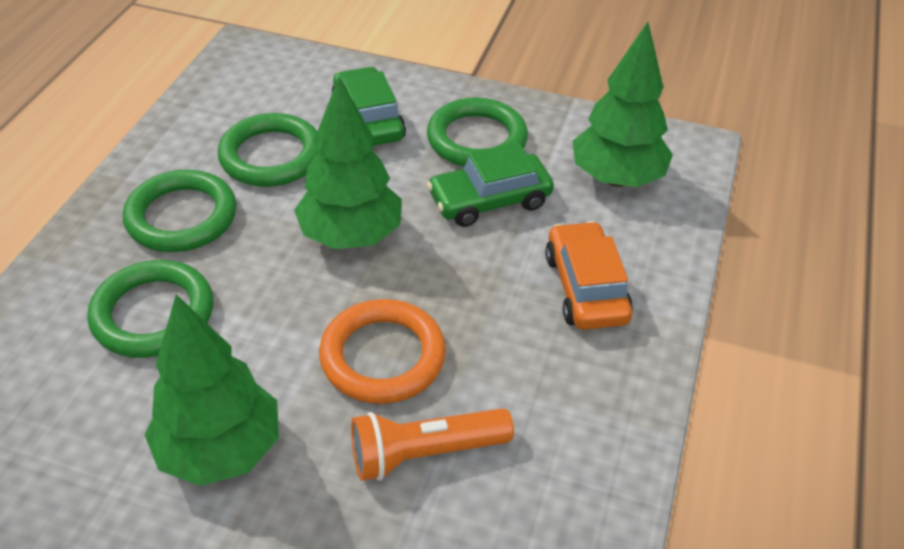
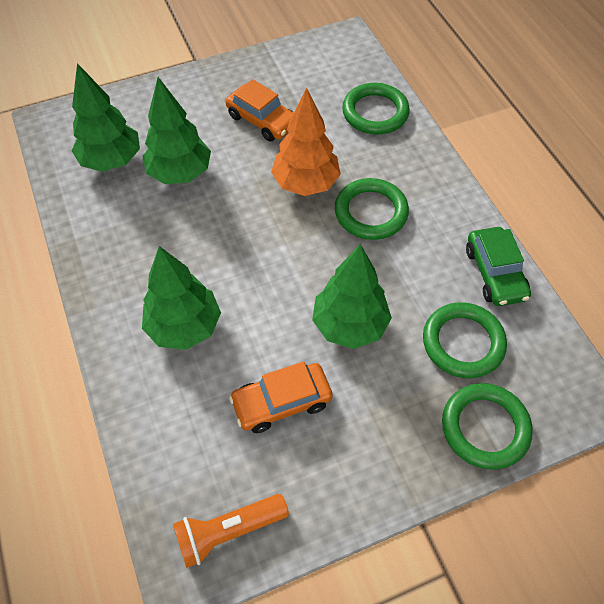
green car: 2 -> 1
green tree: 3 -> 4
orange car: 1 -> 2
orange ring: 1 -> 0
orange tree: 0 -> 1

